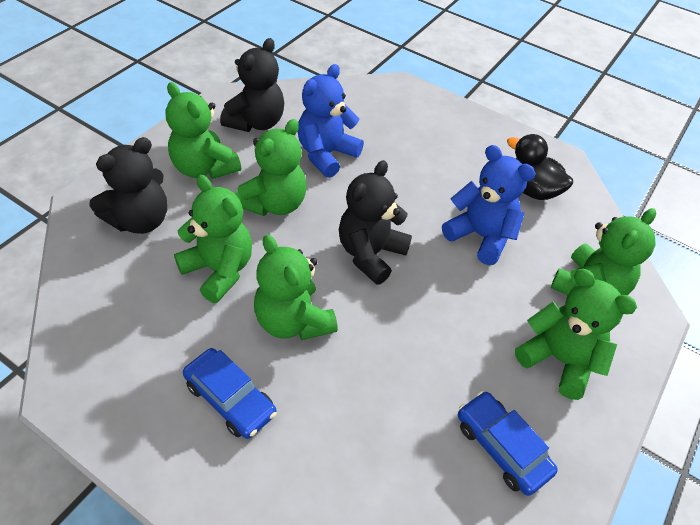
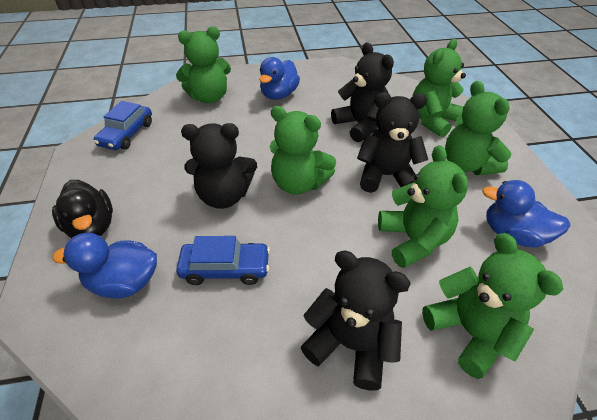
black teddy bear: 3 -> 4
blue duck: 0 -> 3
blue teddy bear: 2 -> 0

